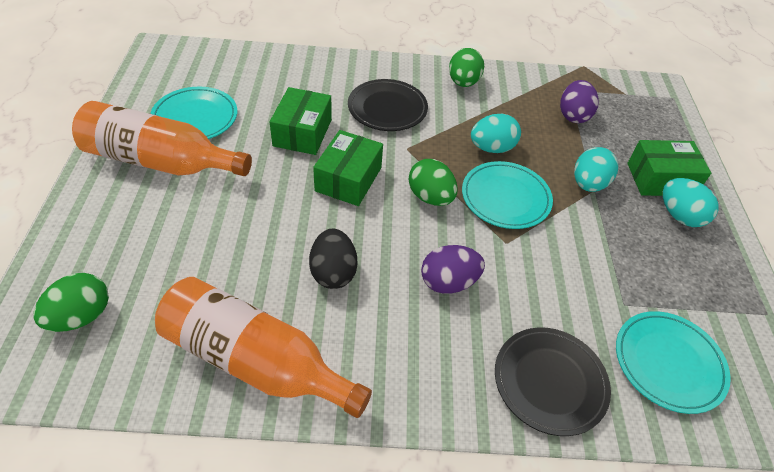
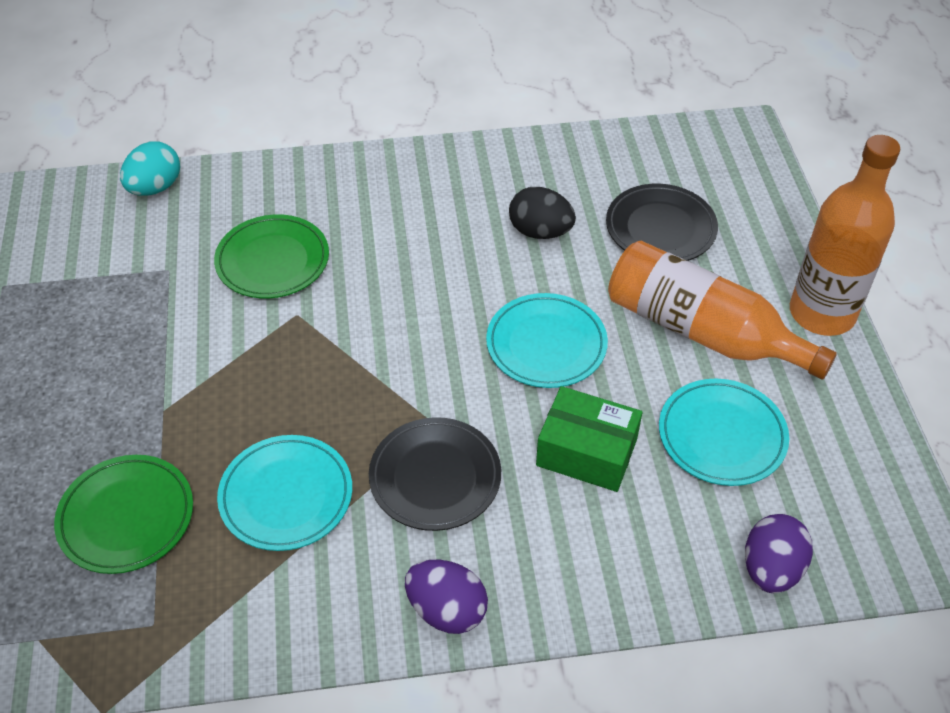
green box: 3 -> 1
green egg: 3 -> 0
green plate: 0 -> 2
turquoise egg: 3 -> 1

